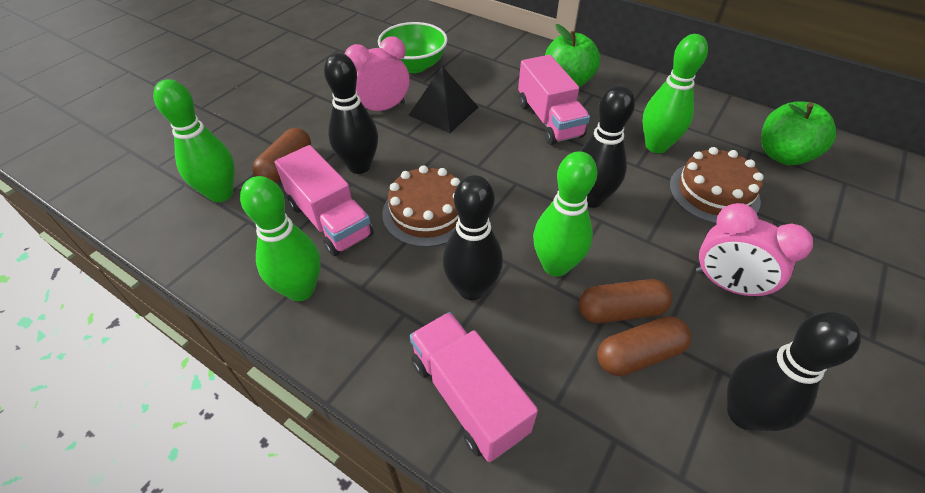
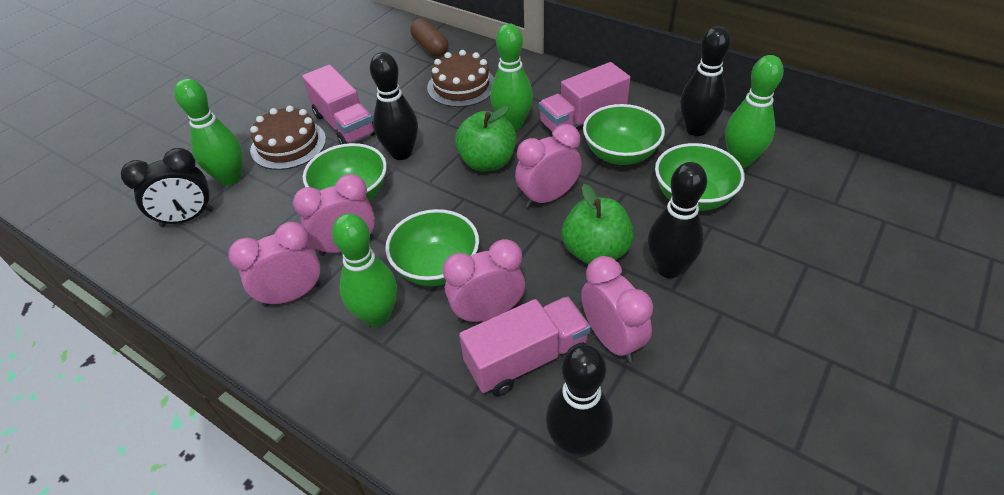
black clock: 0 -> 1
black pyramid: 1 -> 0
brown capsule: 3 -> 1
green bowl: 1 -> 4
pink clock: 2 -> 5

